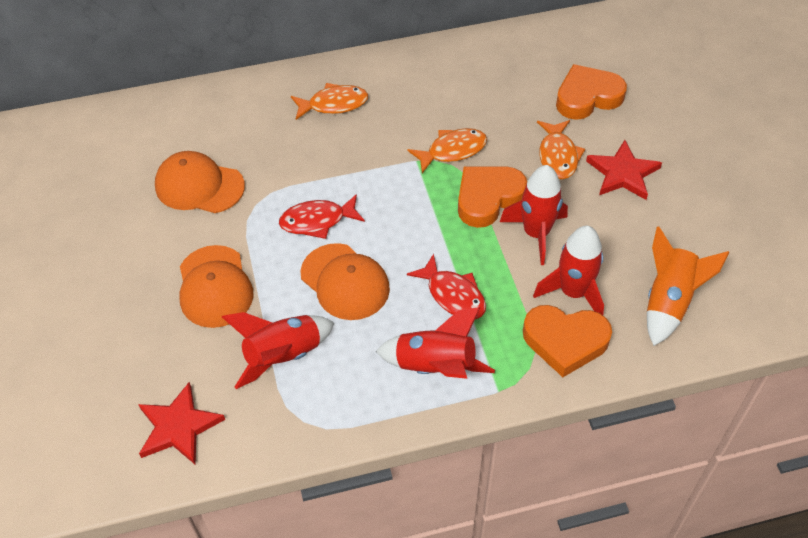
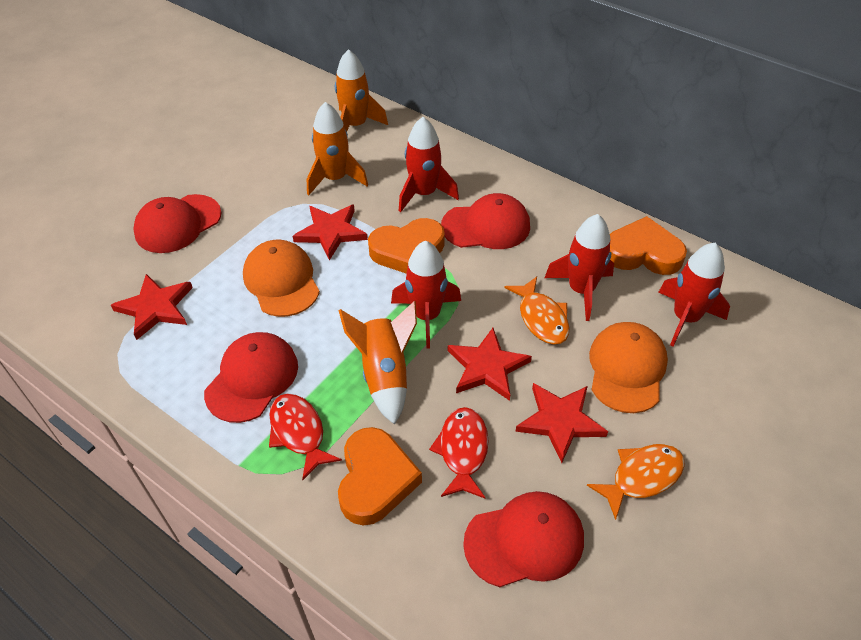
orange cap: 3 -> 2
orange fish: 3 -> 2
orange rocket: 1 -> 3
red cap: 0 -> 4
red star: 2 -> 4

